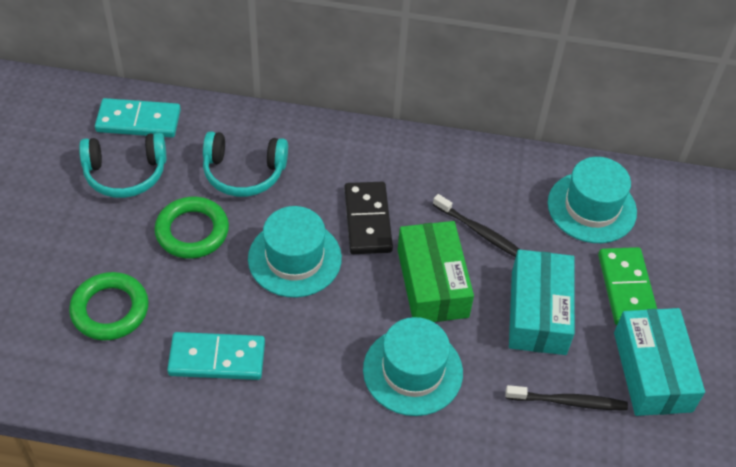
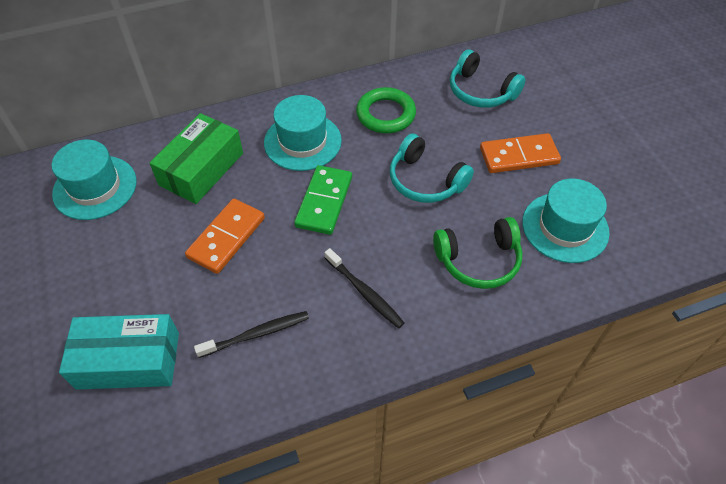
black domino: 1 -> 0
green headphones: 0 -> 1
green ring: 2 -> 1
orange domino: 0 -> 2
turquoise box: 2 -> 1
turquoise domino: 2 -> 0

